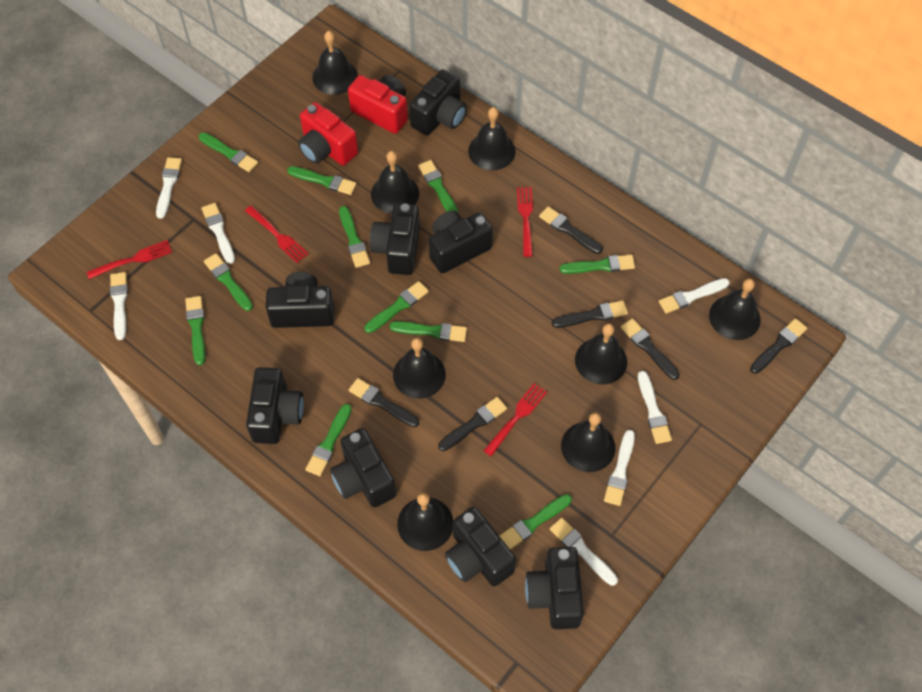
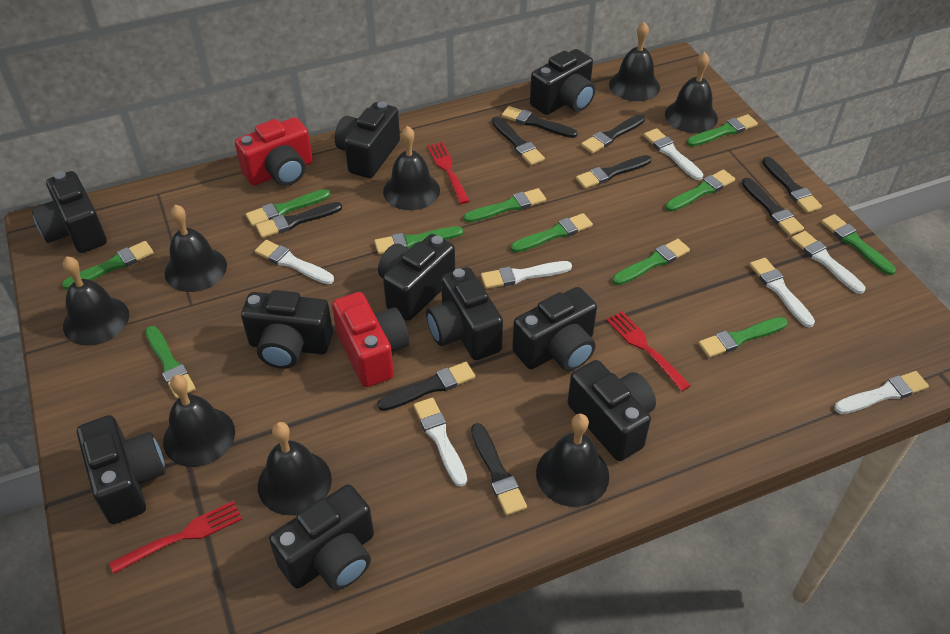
black brush: 6 -> 9
black camera: 8 -> 10
red fork: 4 -> 3

